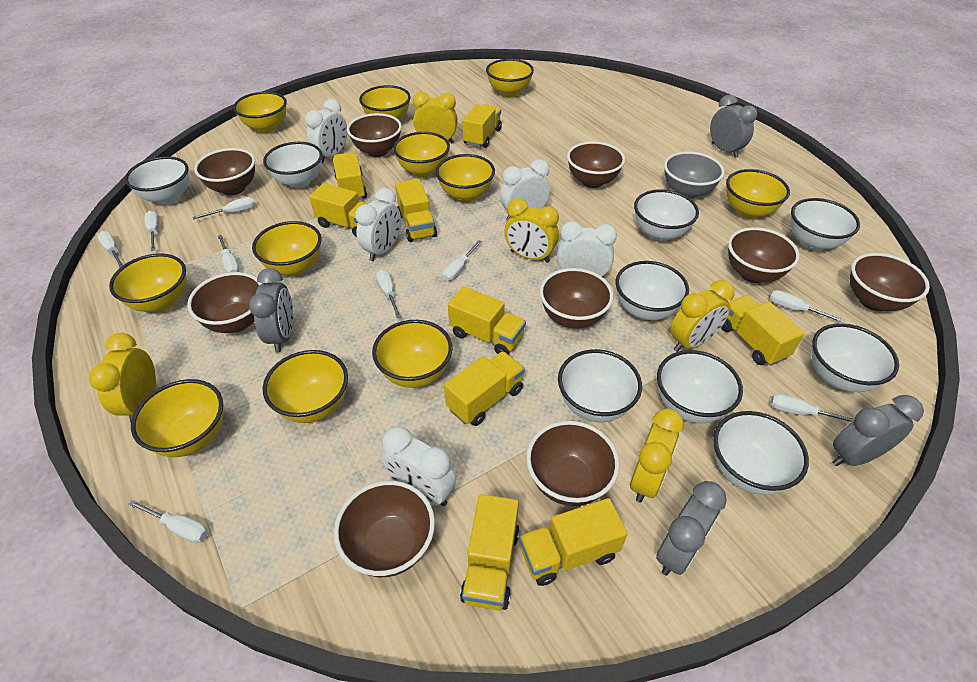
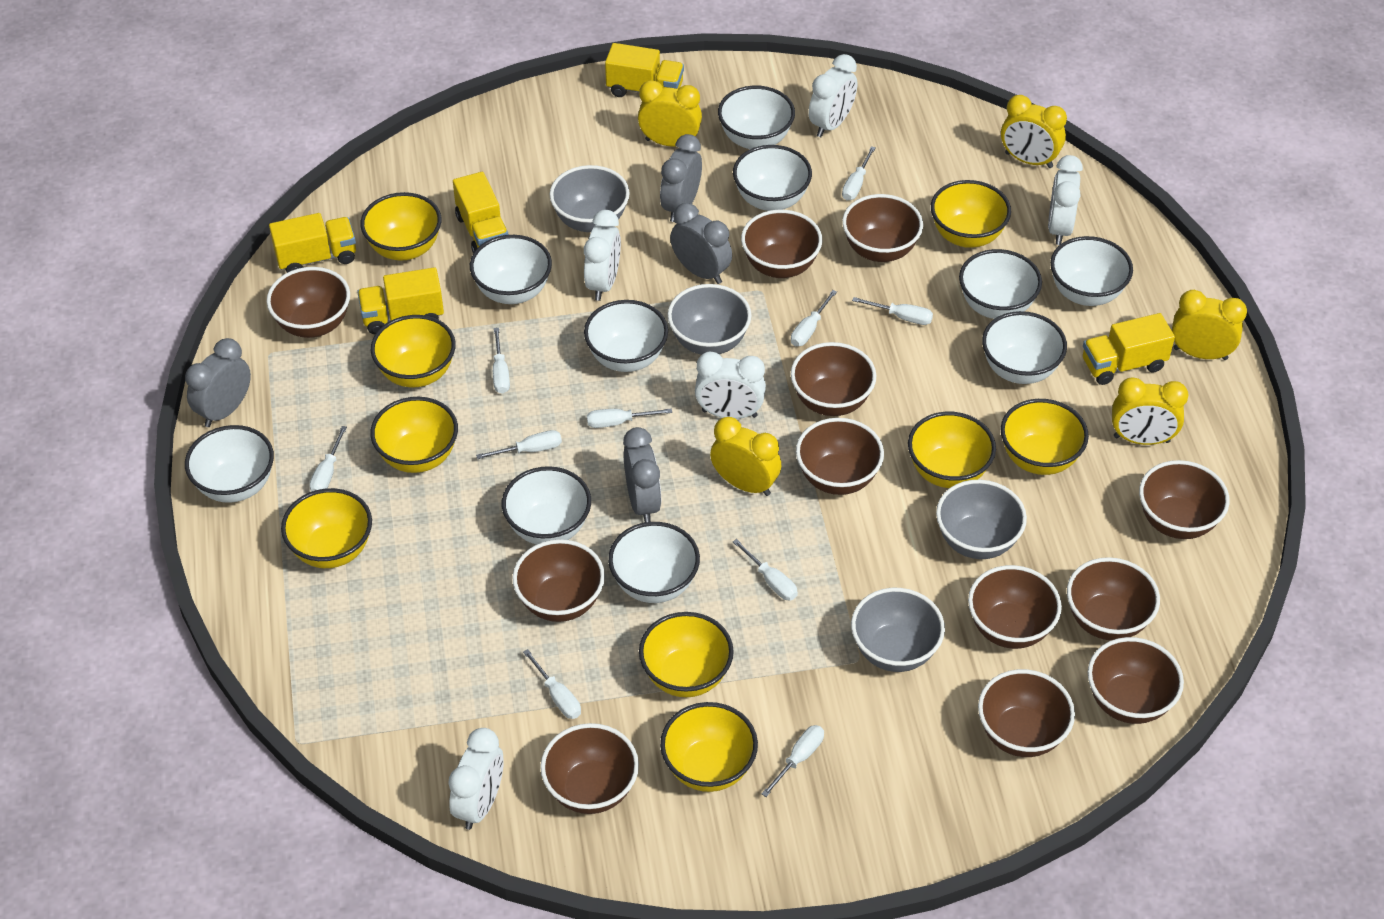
brown bowl: 9 -> 12
grey bowl: 1 -> 4
white bowl: 9 -> 10
white screwdriver: 9 -> 10
yellow bowl: 11 -> 9
yellow truck: 9 -> 5

